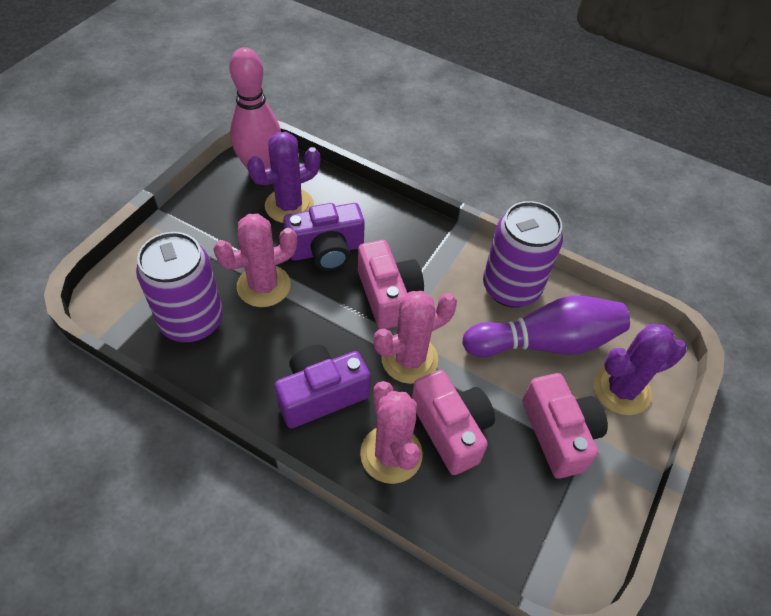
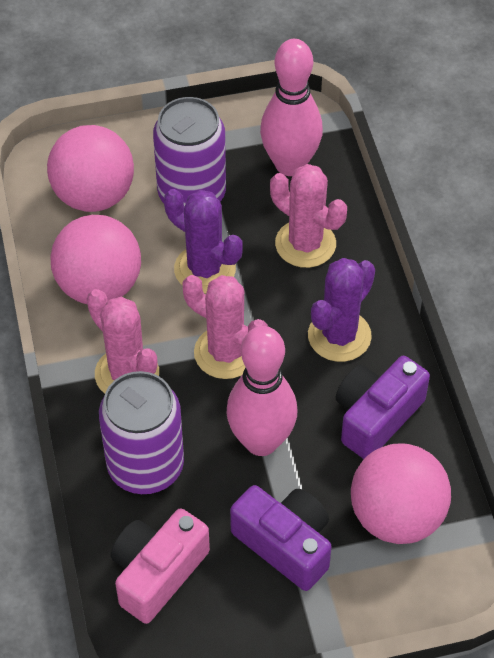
pink ball: 0 -> 3
pink bowling pin: 1 -> 2
pink camera: 3 -> 1
purple bowling pin: 1 -> 0

